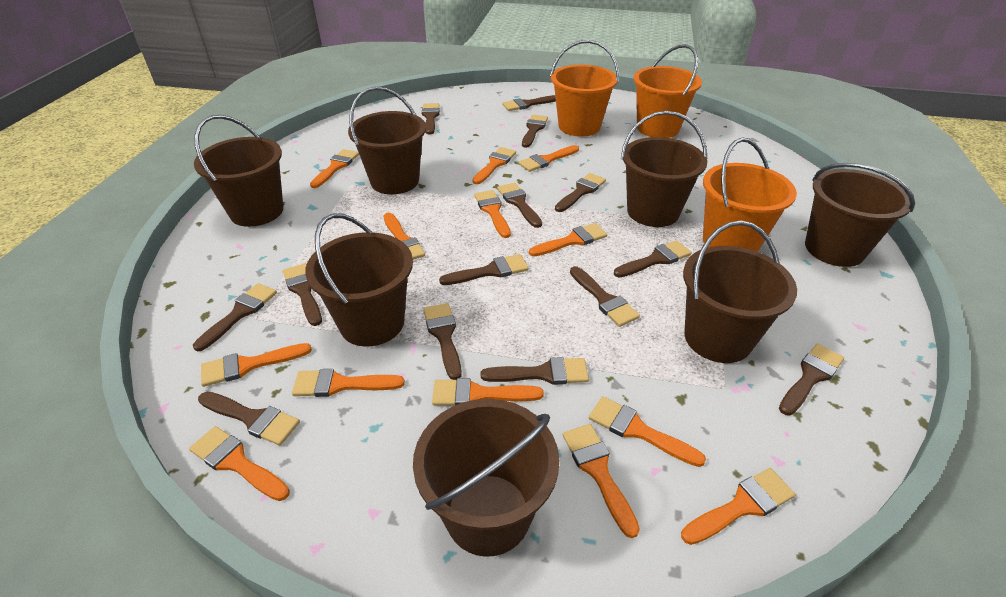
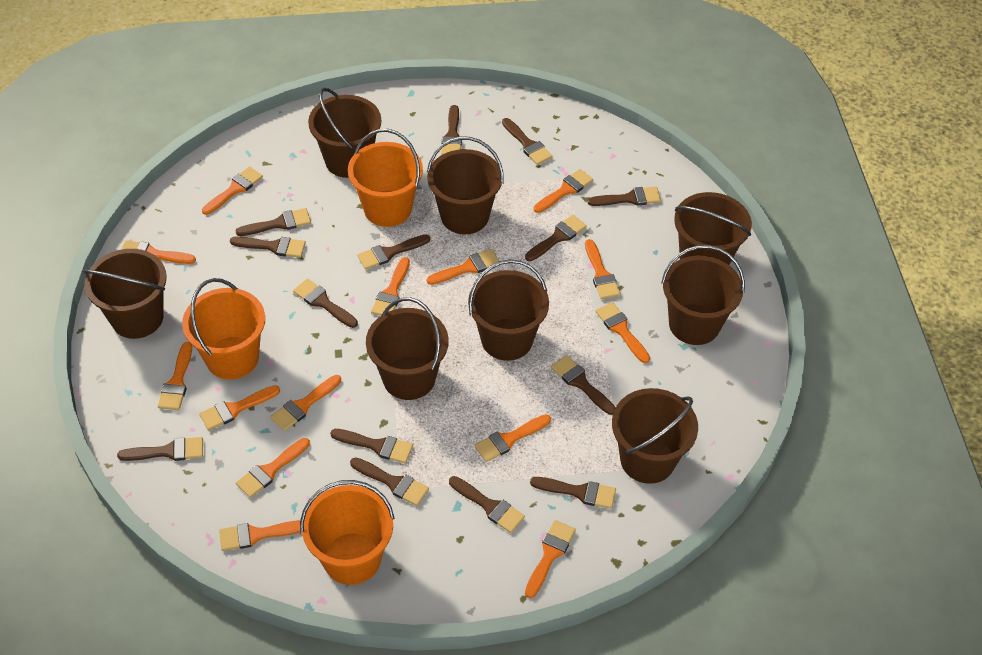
brown bucket: 7 -> 8
orange brush: 13 -> 14

